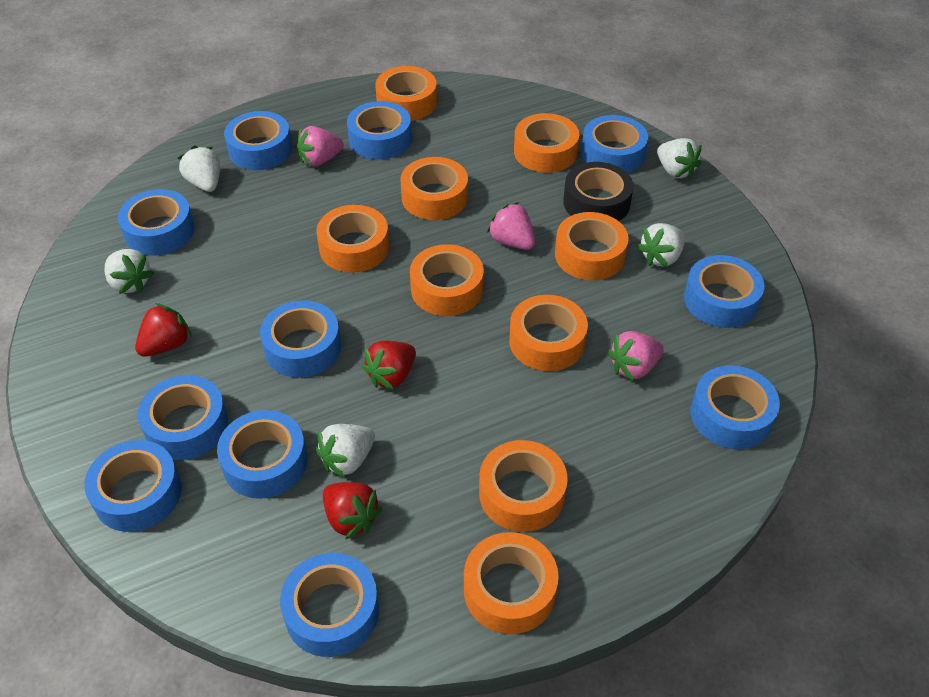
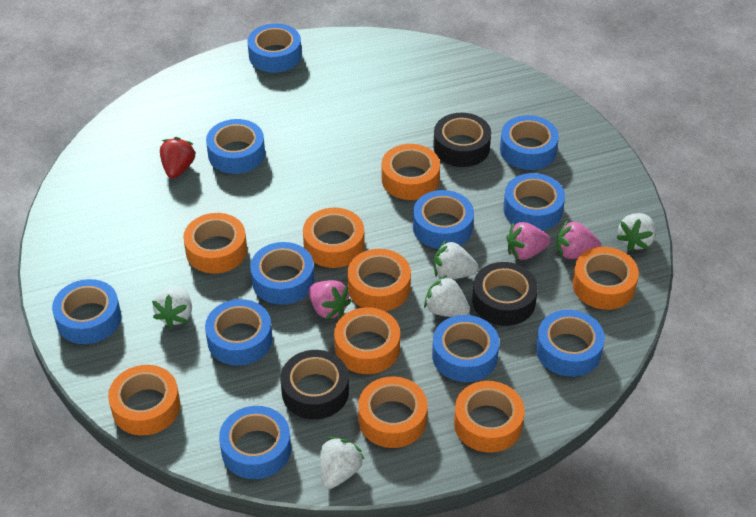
black tape: 1 -> 3
red strawberry: 3 -> 1

